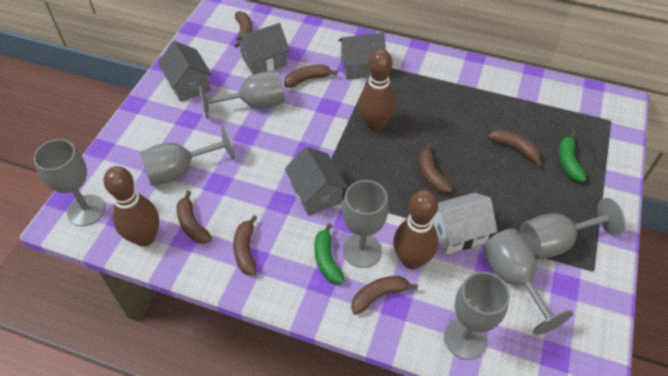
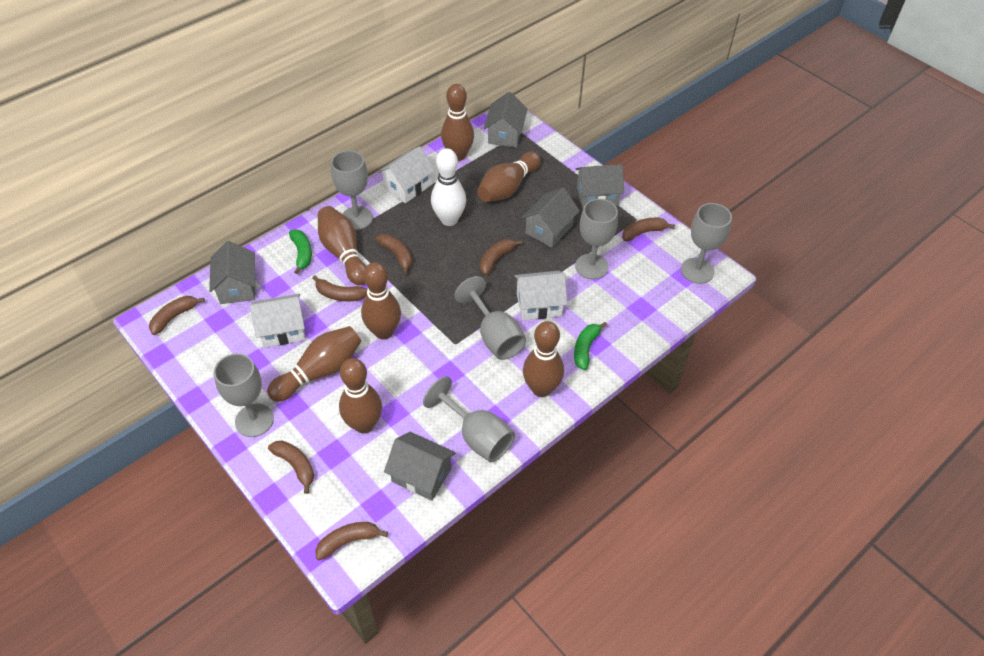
brown bowling pin: 3 -> 7
grey goblet: 7 -> 6
grey house: 4 -> 5
white bowling pin: 0 -> 1
white house: 1 -> 3

